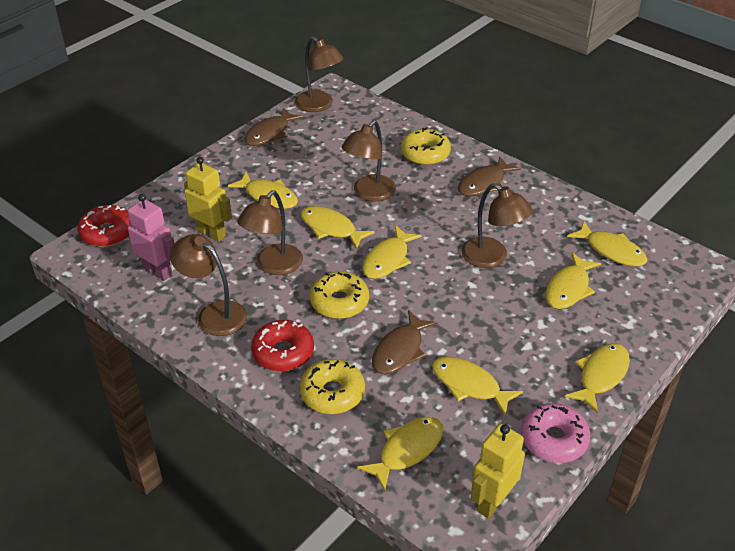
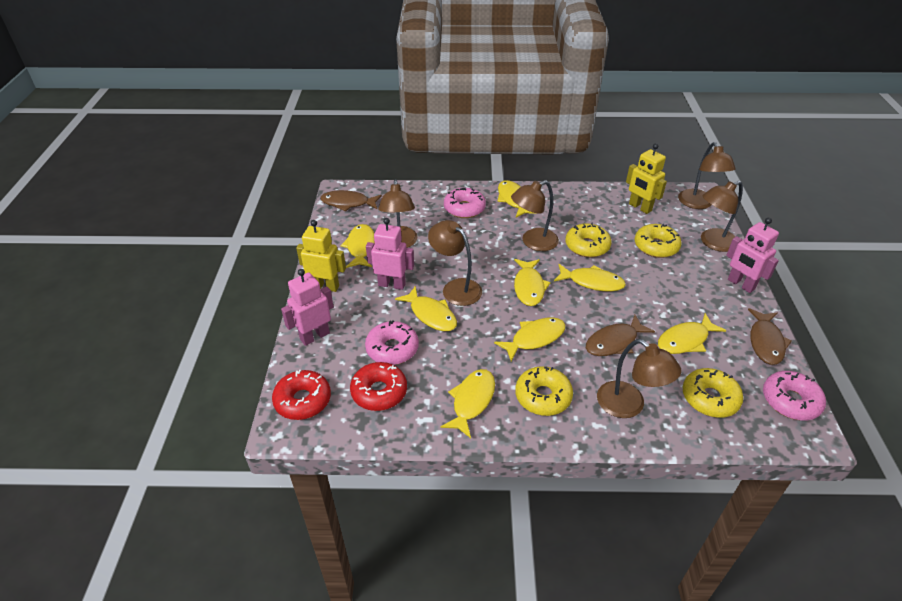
brown lamp: 5 -> 6
pink donut: 1 -> 3
pink robot: 1 -> 3
yellow donut: 3 -> 4

